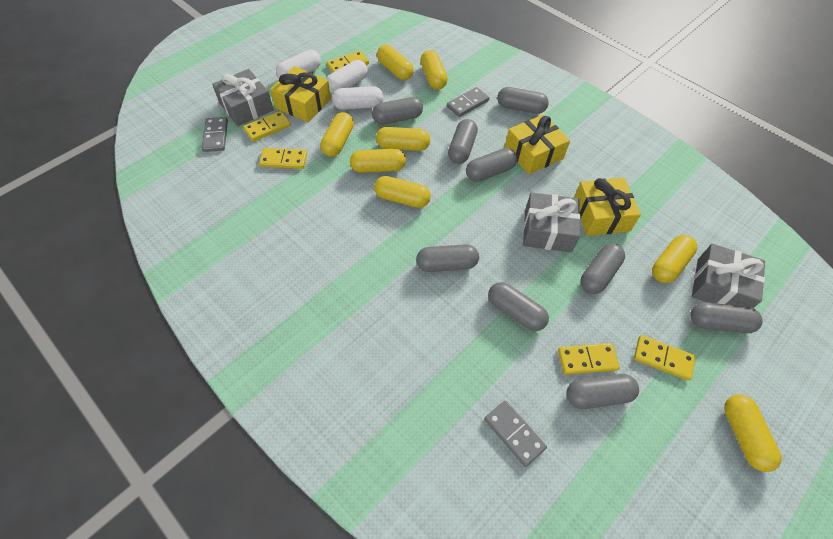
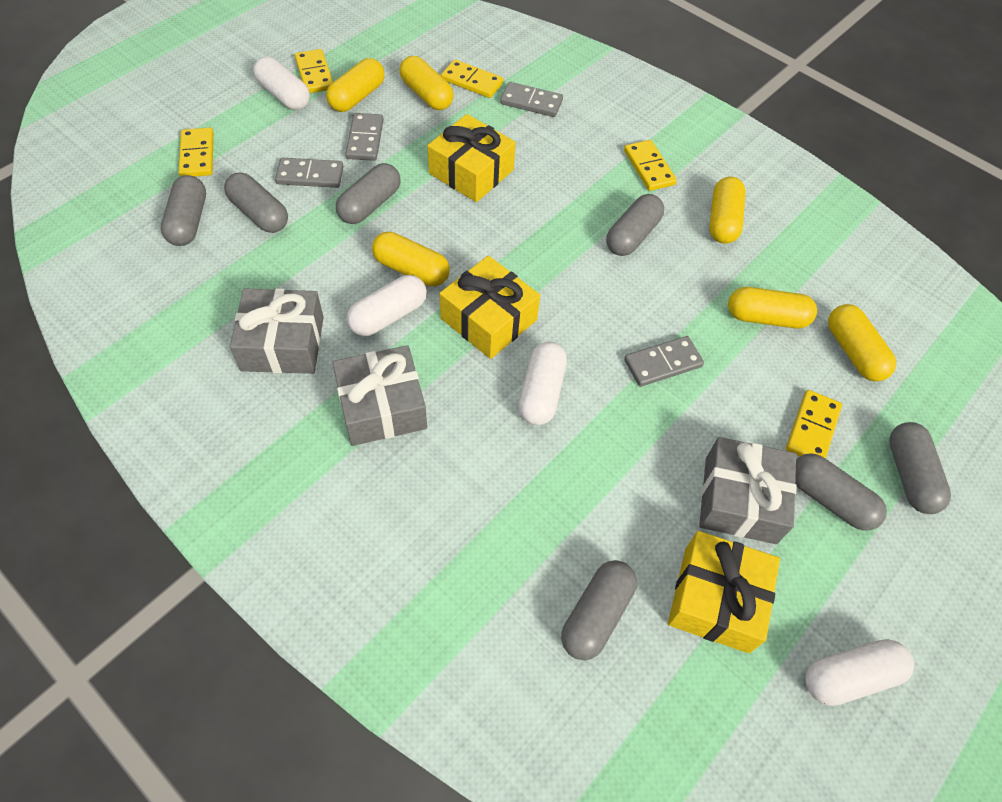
grey capsule: 9 -> 7
grey domino: 3 -> 4
white capsule: 3 -> 4
yellow capsule: 8 -> 6

